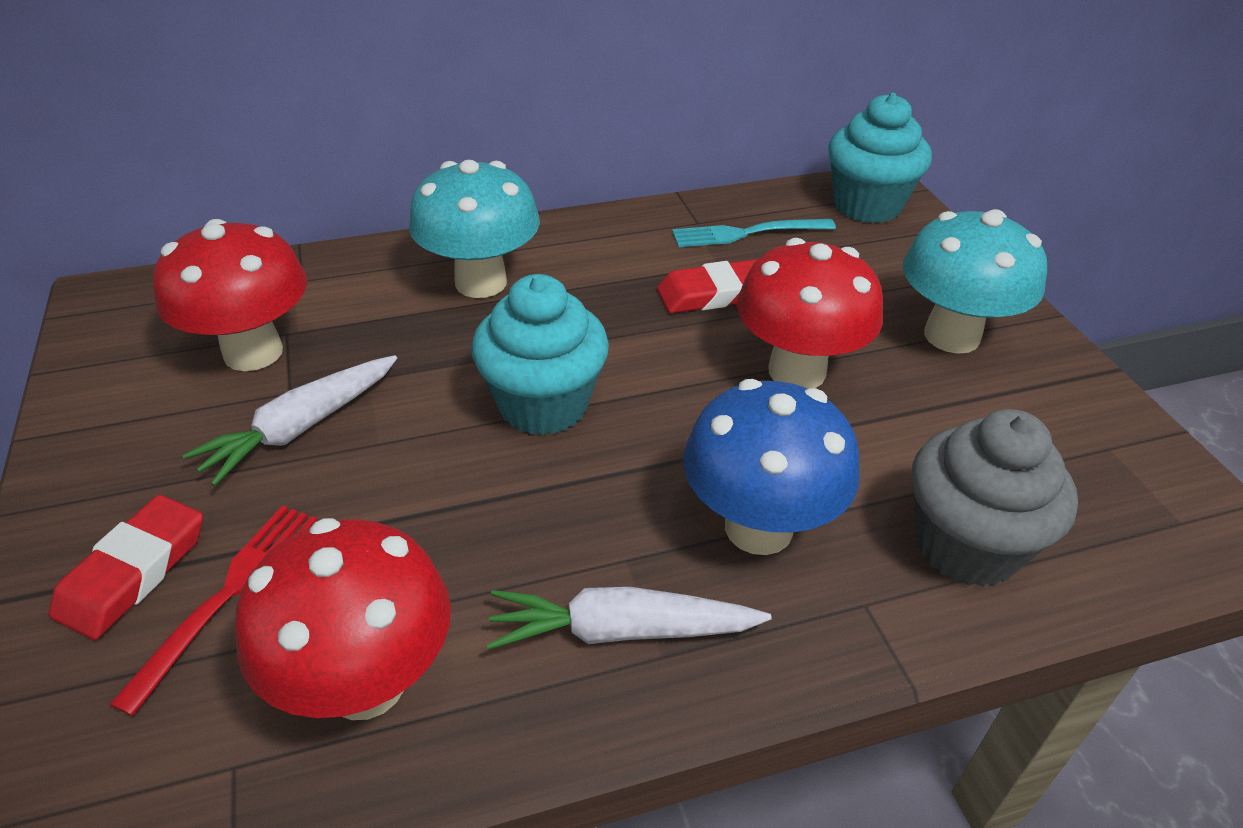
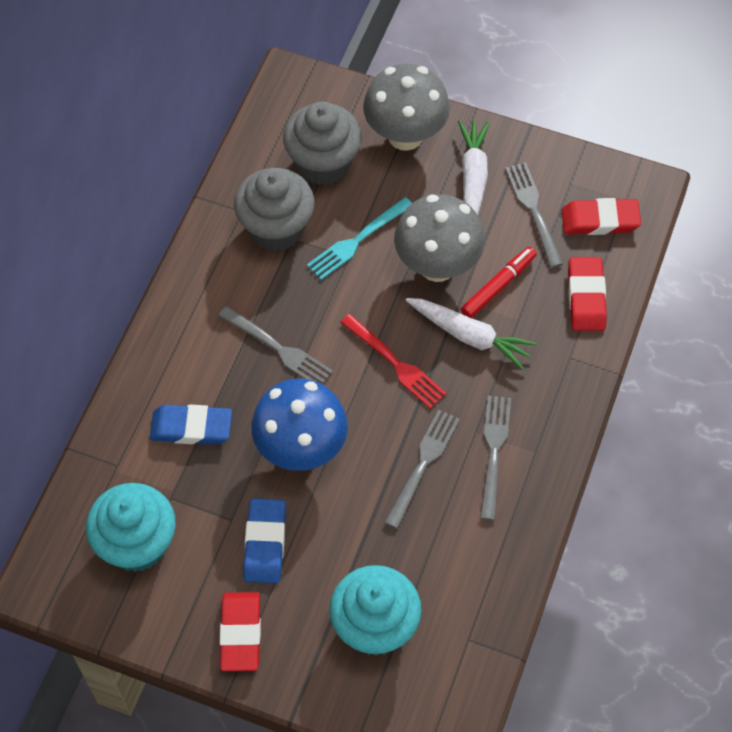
blue eraser: 0 -> 2
grey cupcake: 1 -> 2
grey fork: 0 -> 4
grey mushroom: 0 -> 2
red eraser: 2 -> 3
red marker: 0 -> 1
red mushroom: 3 -> 0
turquoise mushroom: 2 -> 0

